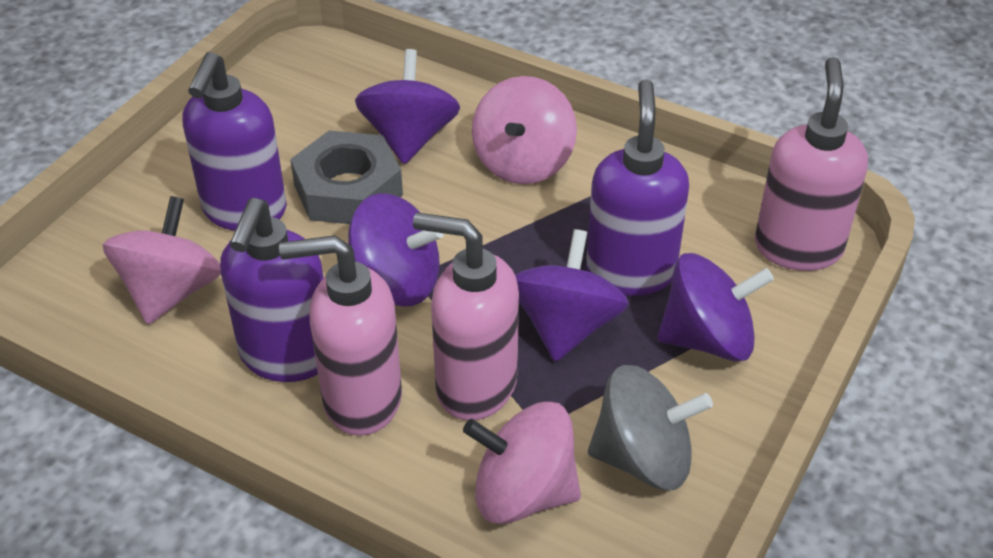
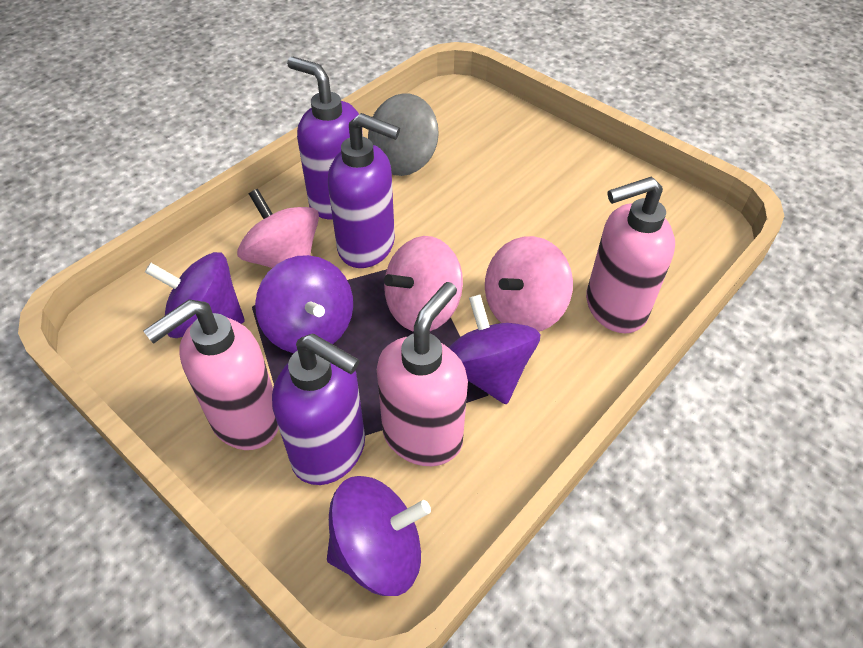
grey nut: 1 -> 0

